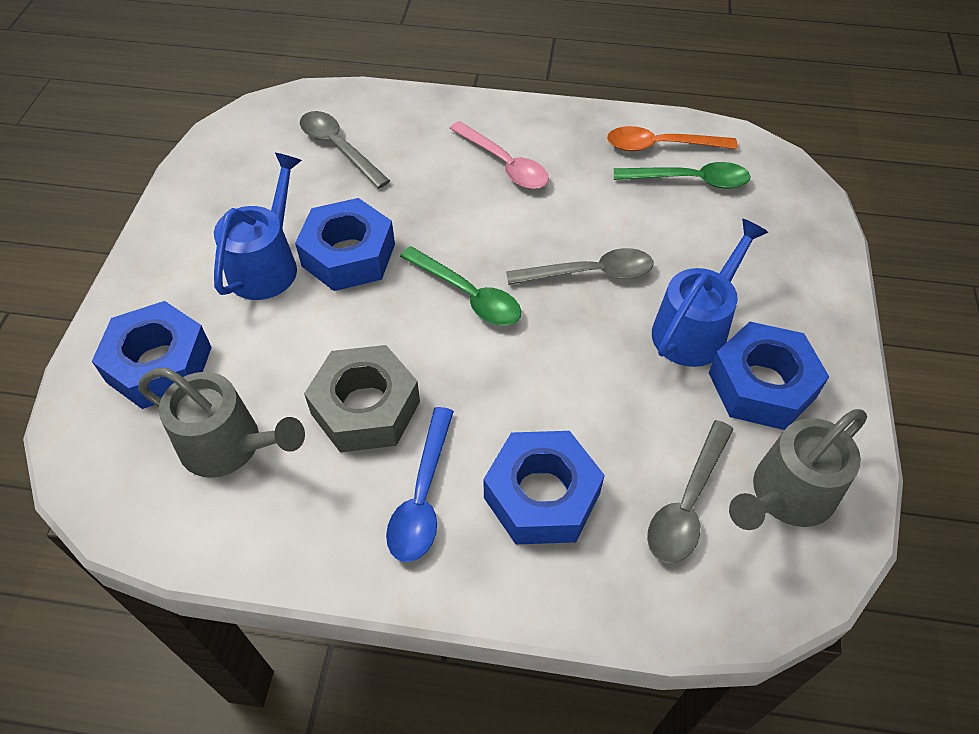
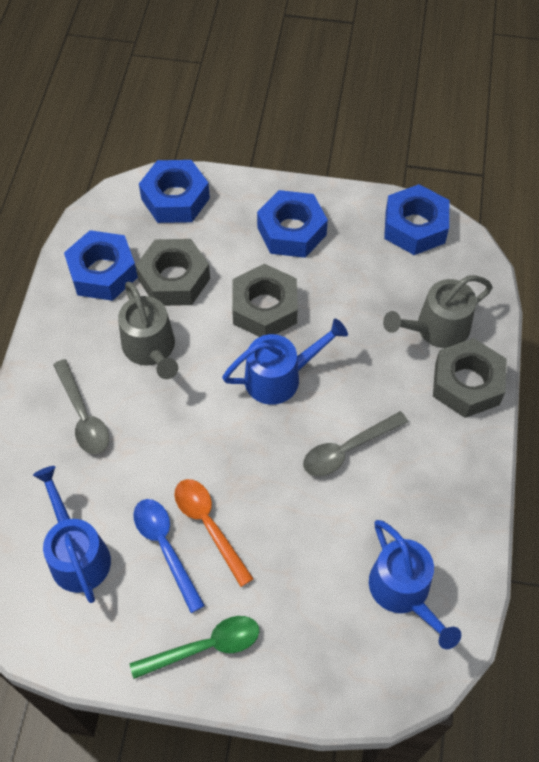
blue watering can: 2 -> 3
green spoon: 2 -> 1
grey nut: 1 -> 3
grey spoon: 3 -> 2
pink spoon: 1 -> 0

